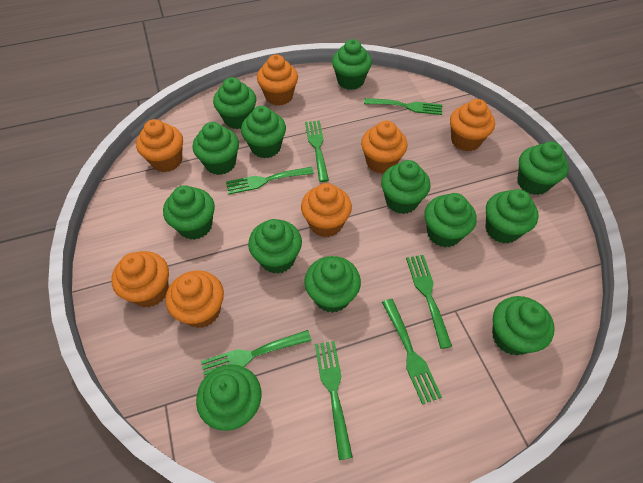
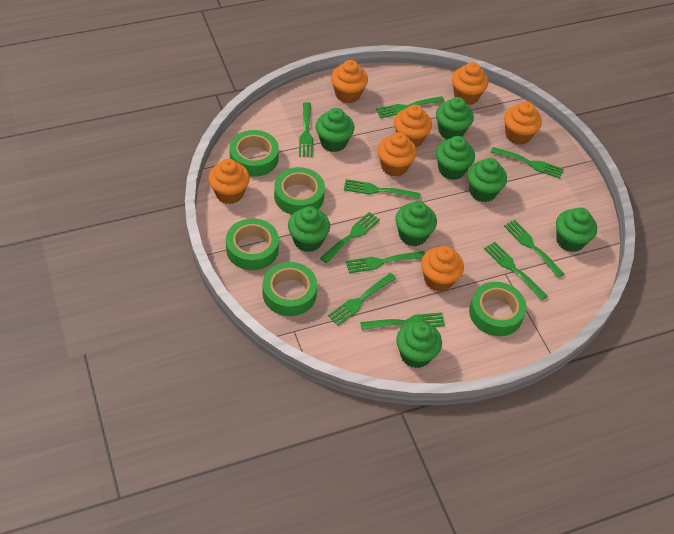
green cupcake: 13 -> 8
green fork: 7 -> 10
green tape: 0 -> 5

